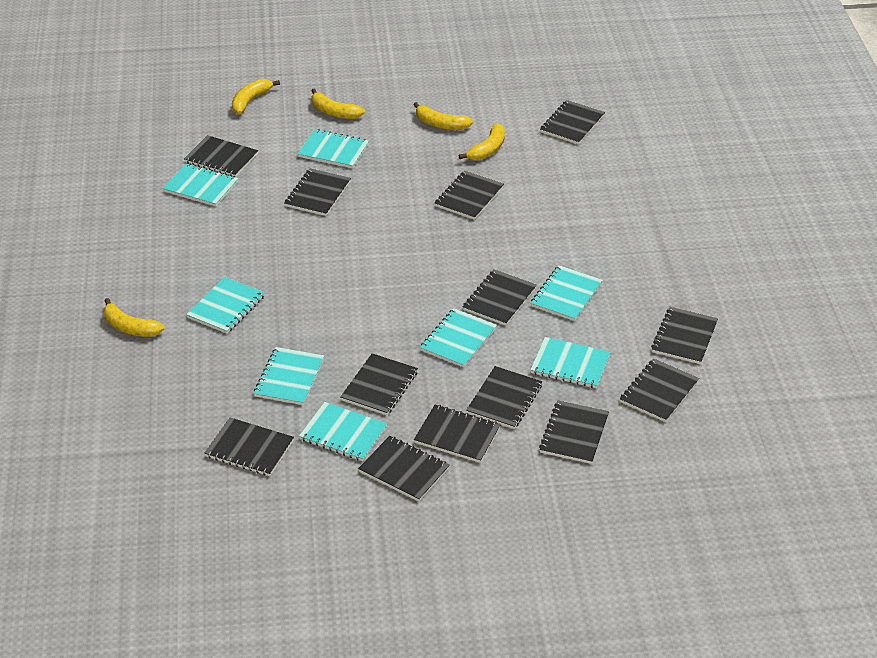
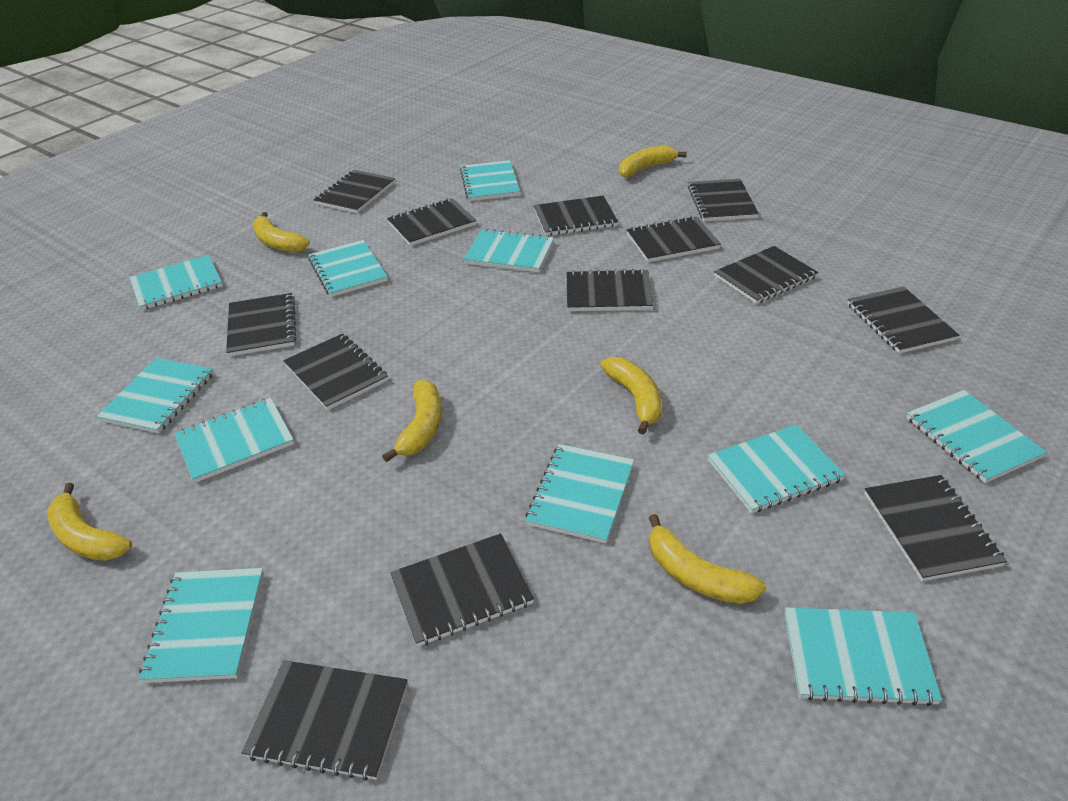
turquoise notebook: 8 -> 11
yellow banana: 5 -> 6

